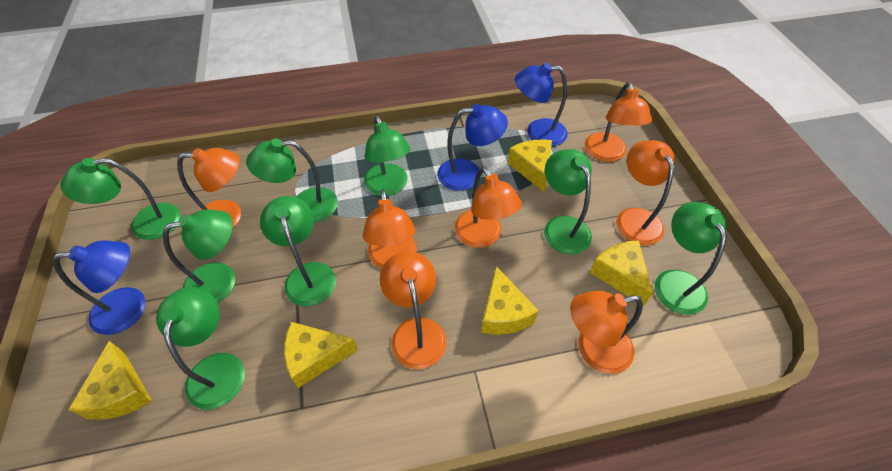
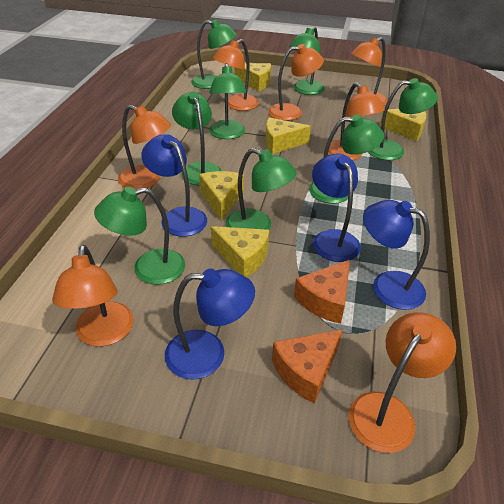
blue lamp: 3 -> 4
orange cheese: 0 -> 2

